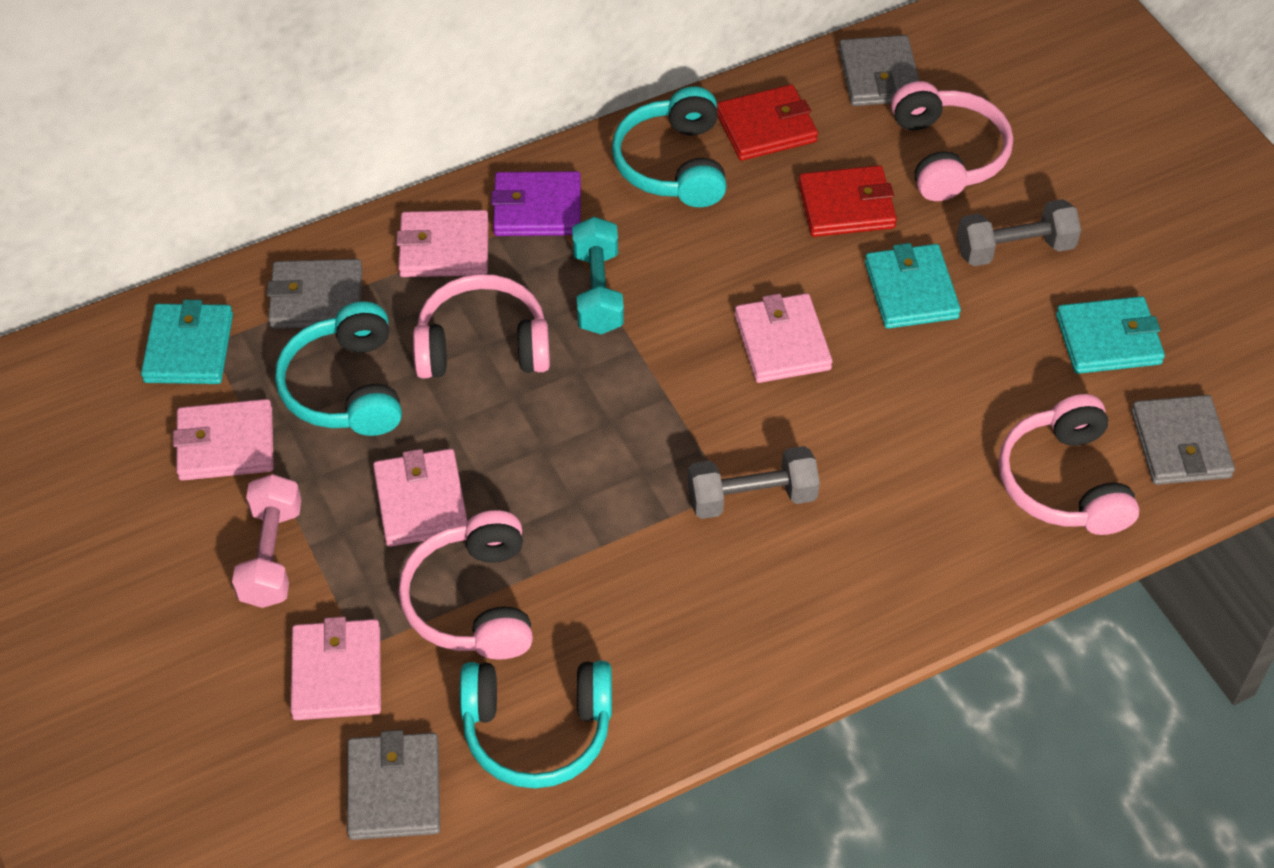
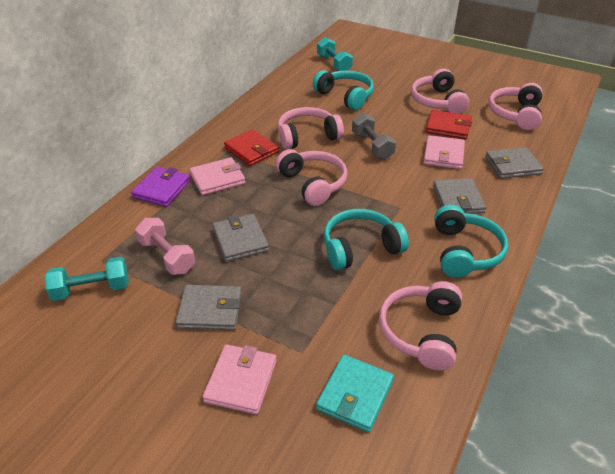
grey dumbbell: 2 -> 1
pink headphones: 4 -> 5
pink wallet: 5 -> 3
turquoise dumbbell: 1 -> 2
turquoise wallet: 3 -> 1

